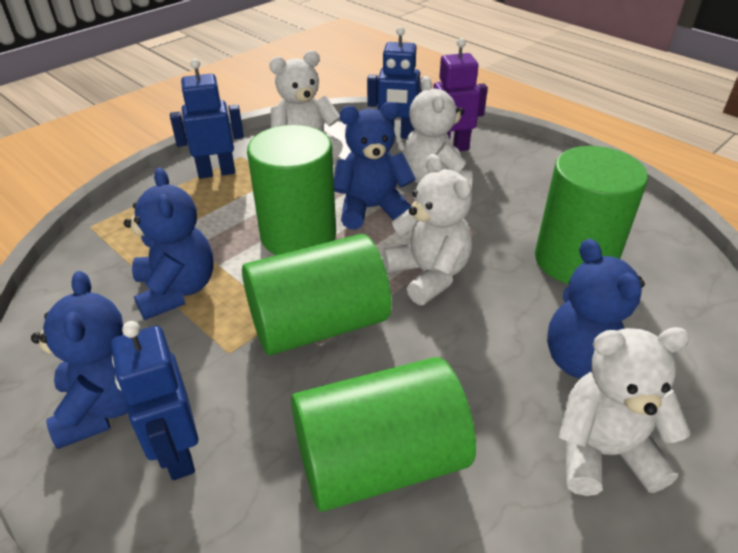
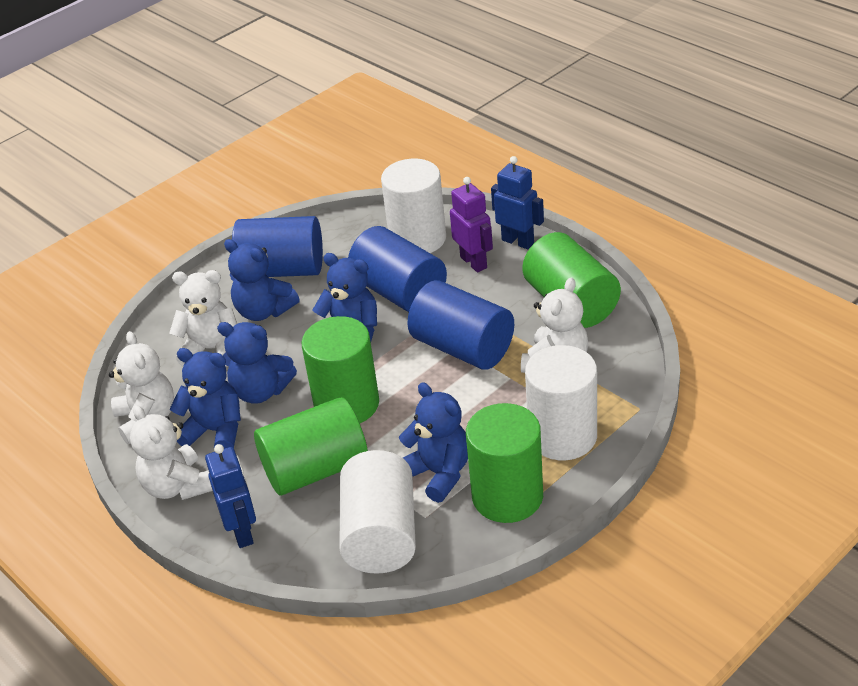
blue cylinder: 0 -> 3
blue robot: 3 -> 2
blue teddy bear: 4 -> 5
white cylinder: 0 -> 3

